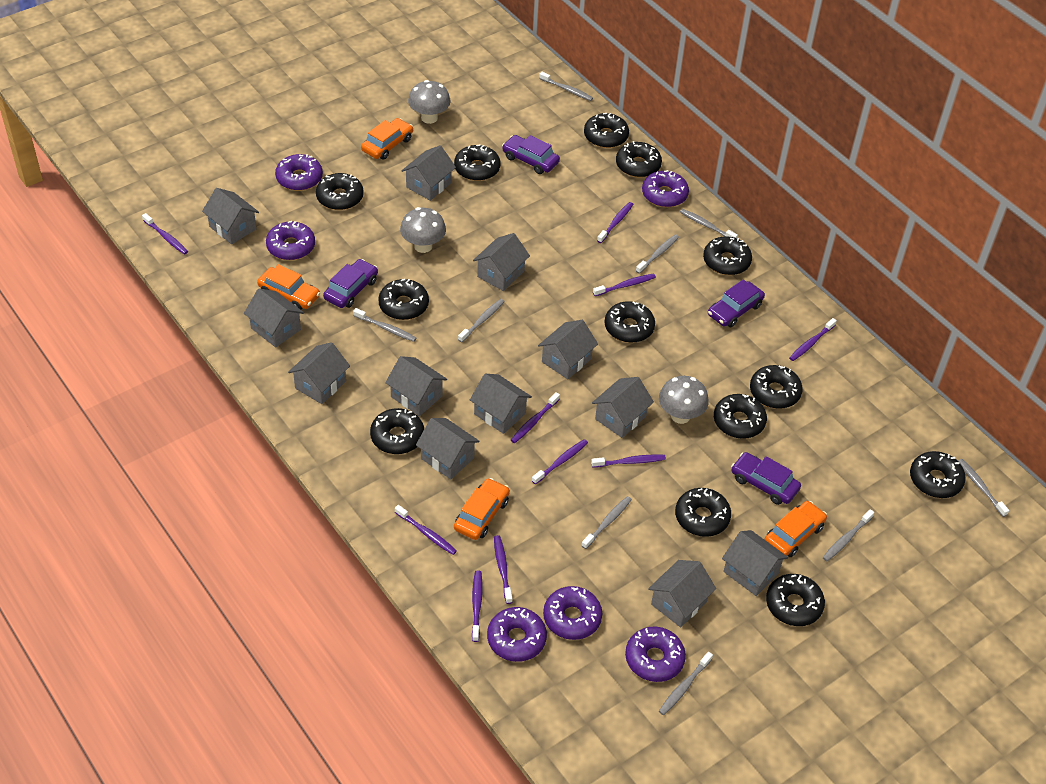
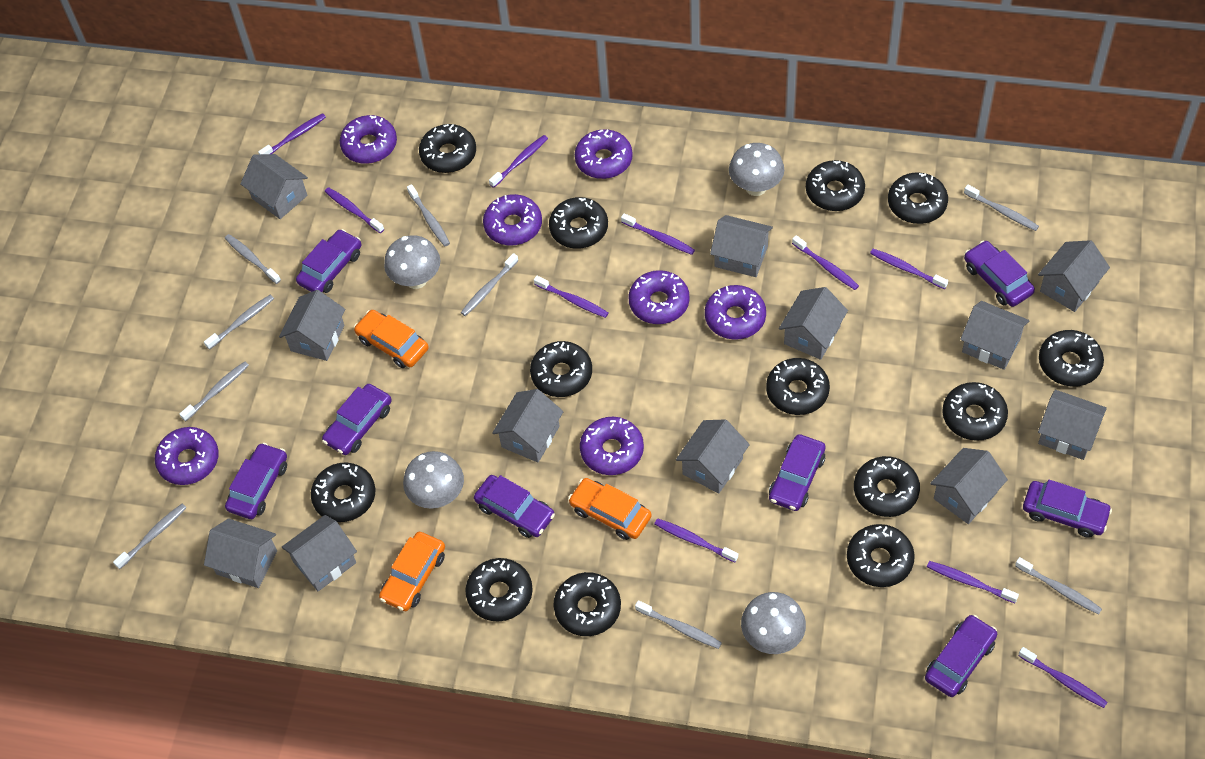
grey mushroom: 3 -> 4
orange car: 4 -> 3
purple car: 4 -> 8
purple donut: 6 -> 7

